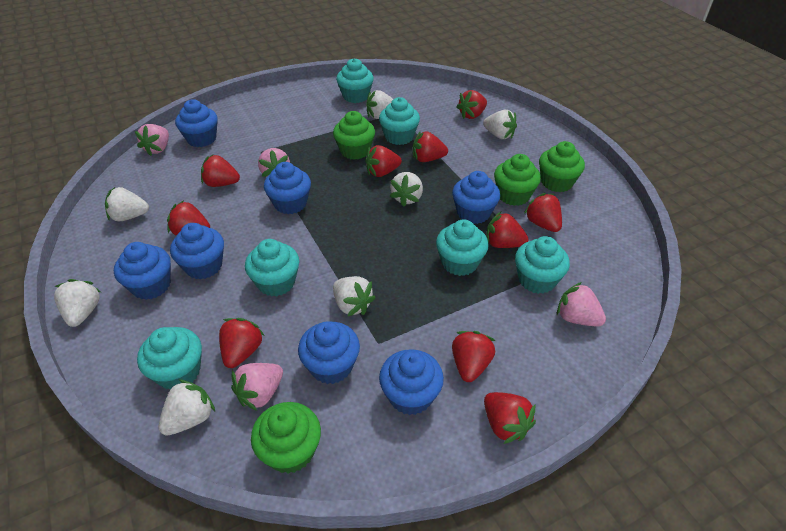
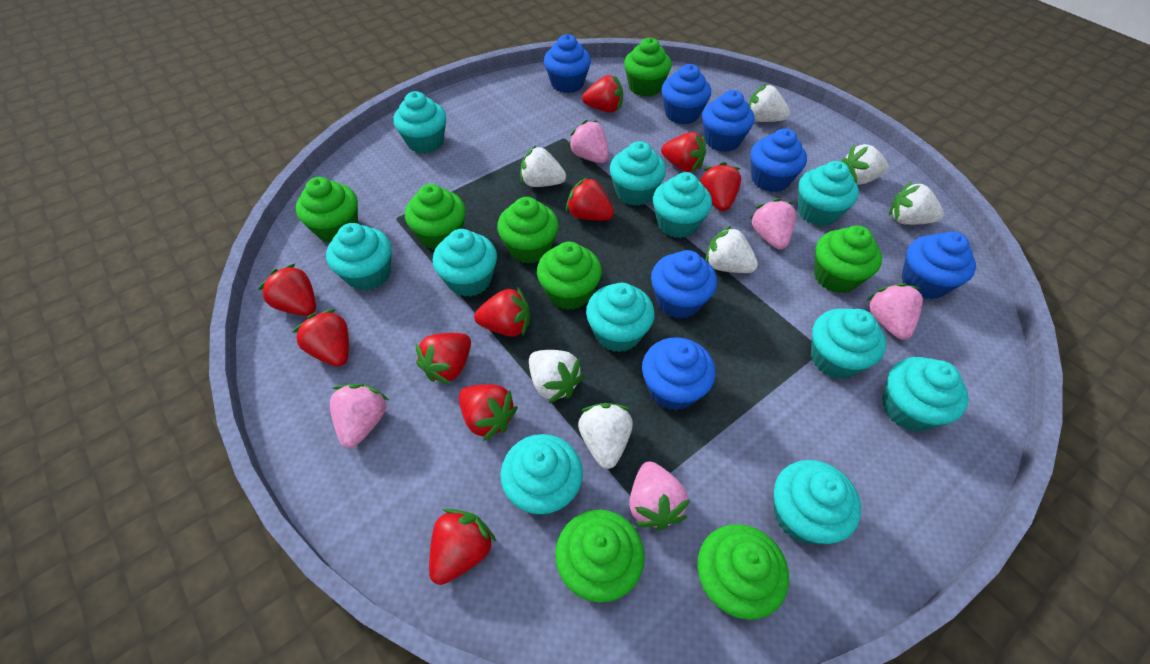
green cupcake: 4 -> 8
pink strawberry: 4 -> 5
turquoise cupcake: 6 -> 11

